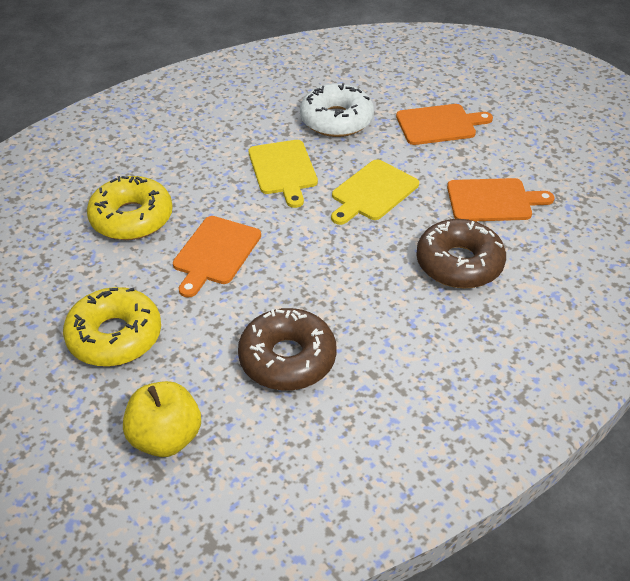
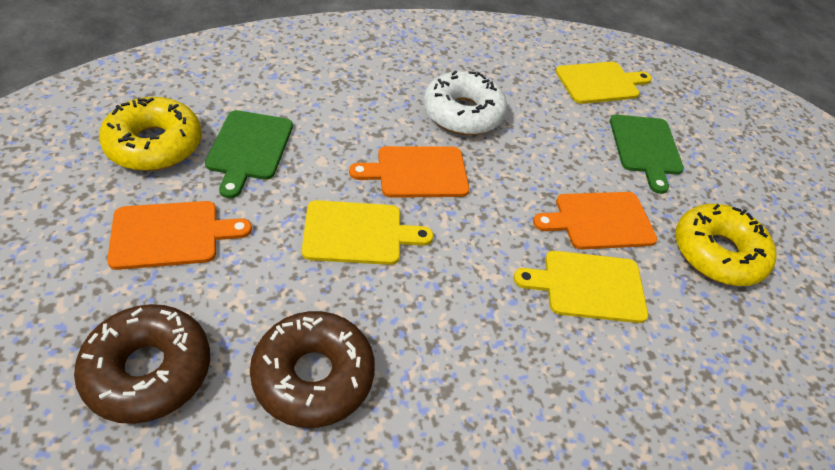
green cutting board: 0 -> 2
yellow apple: 1 -> 0
yellow cutting board: 2 -> 3

